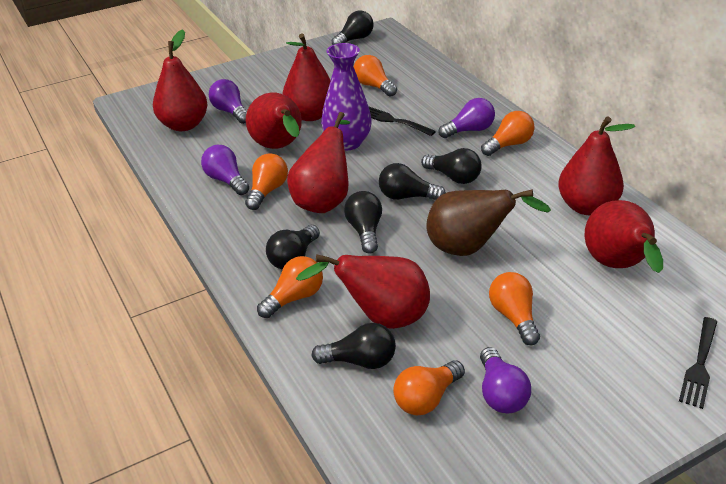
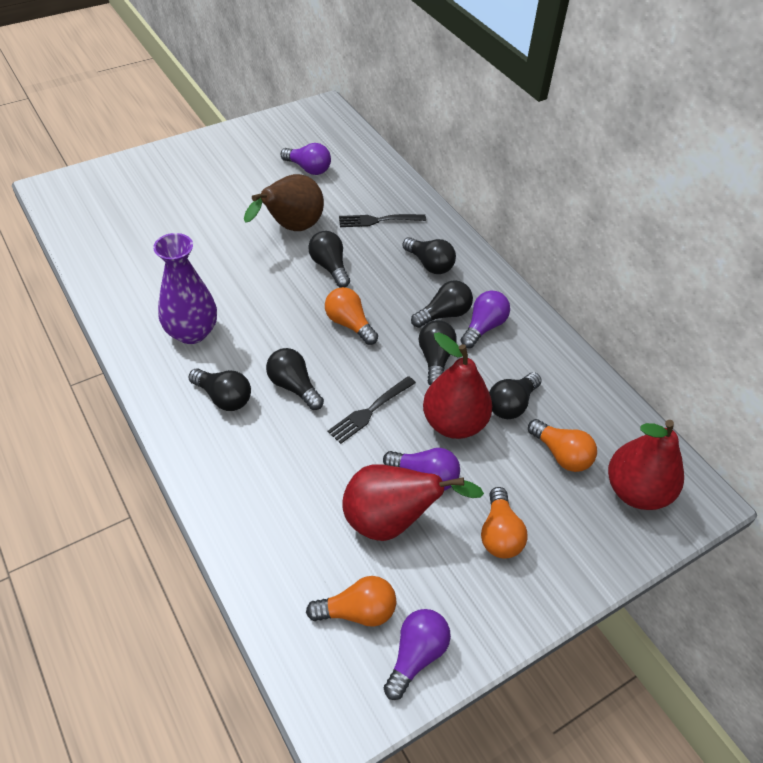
black light bulb: 6 -> 7
orange light bulb: 6 -> 4
red pear: 7 -> 3

